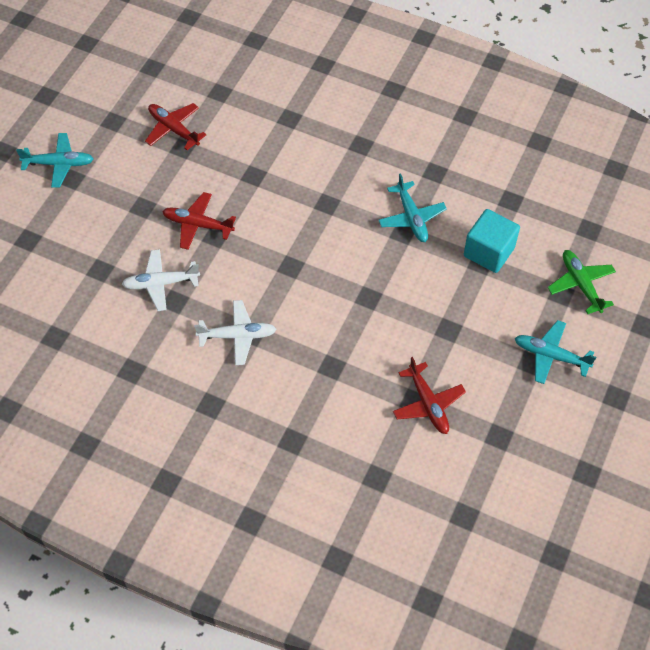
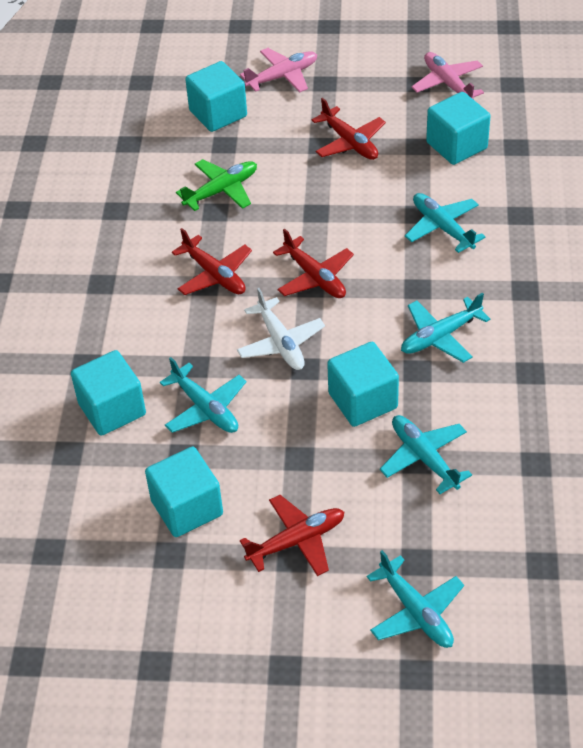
pink plane: 0 -> 2
red plane: 3 -> 4
turquoise cube: 1 -> 5
turquoise plane: 3 -> 5
white plane: 2 -> 1

